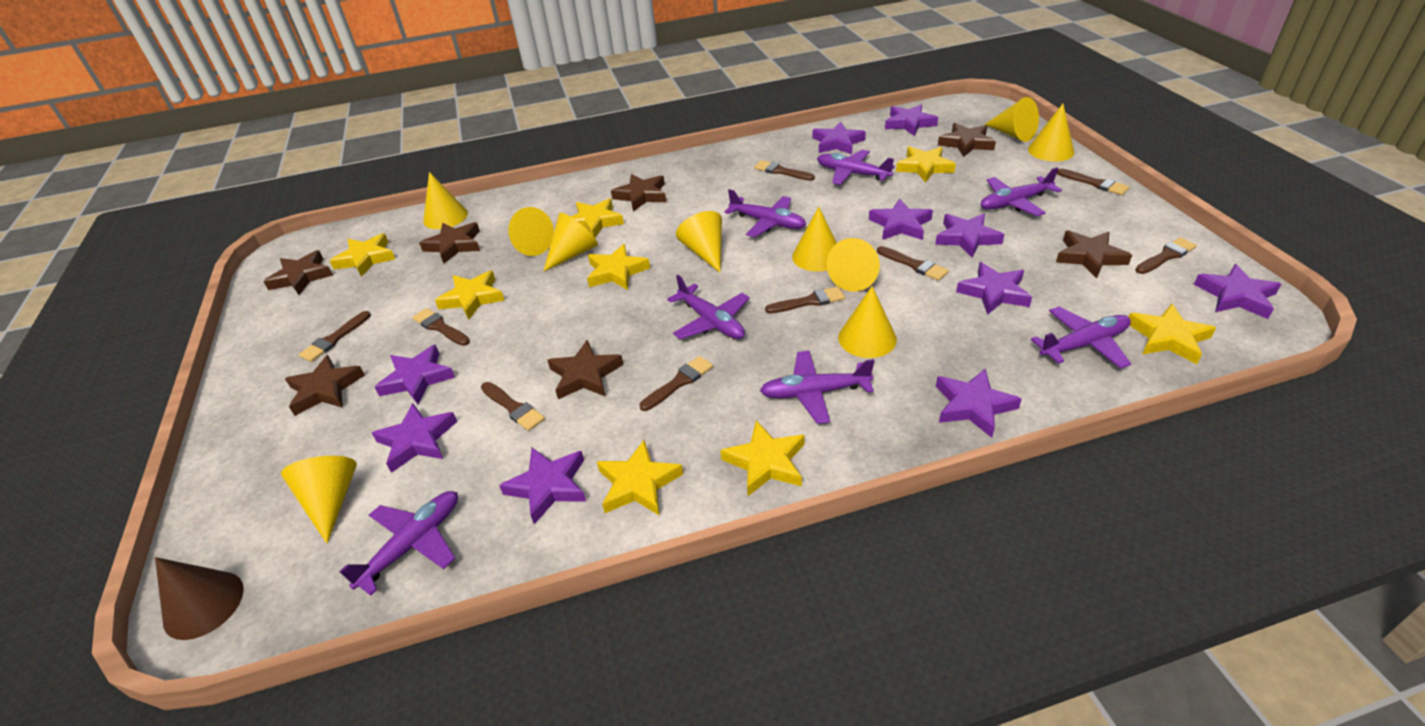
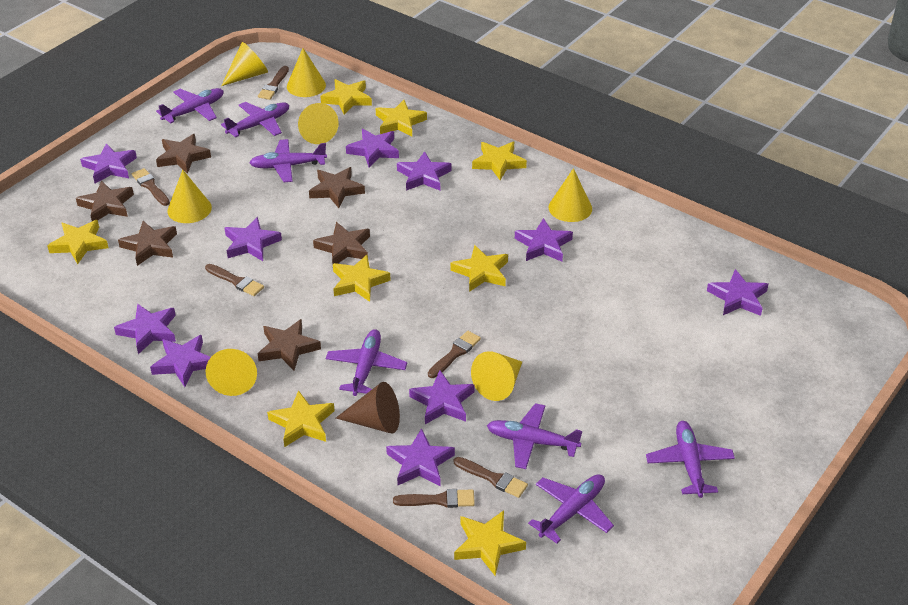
brown brush: 9 -> 6
brown star: 7 -> 6
yellow cone: 10 -> 7

